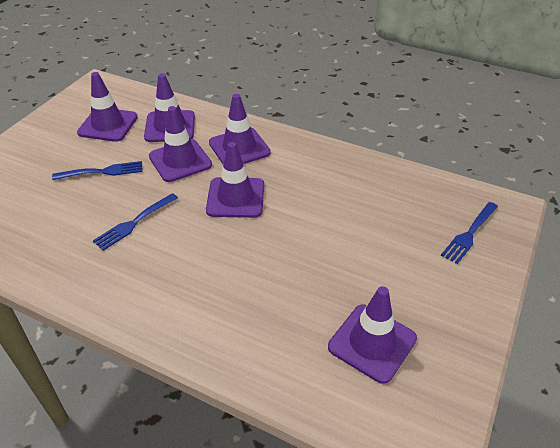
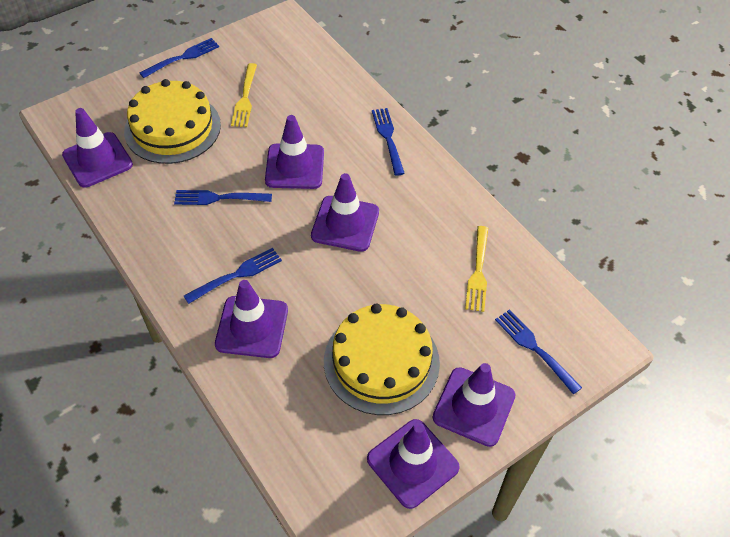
blue fork: 3 -> 5
yellow cake: 0 -> 2
yellow fork: 0 -> 2

